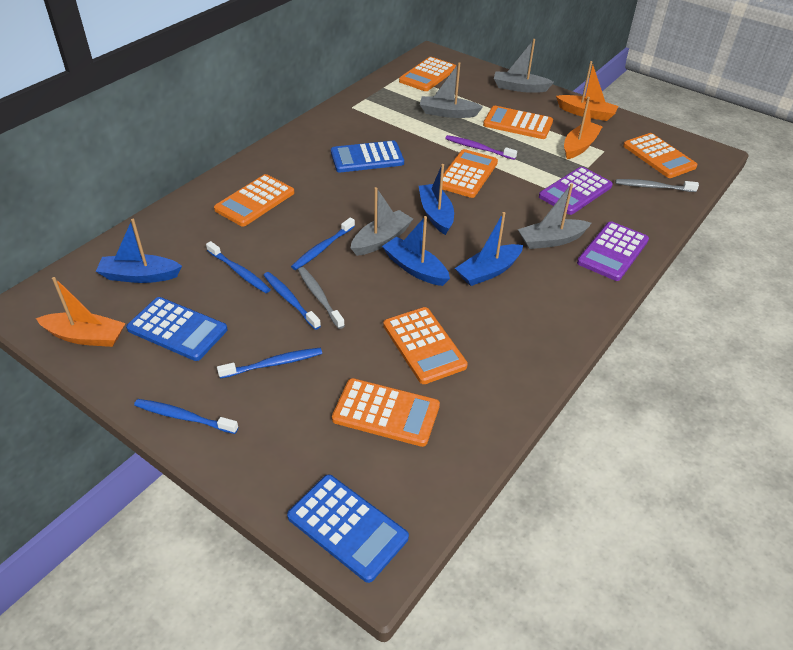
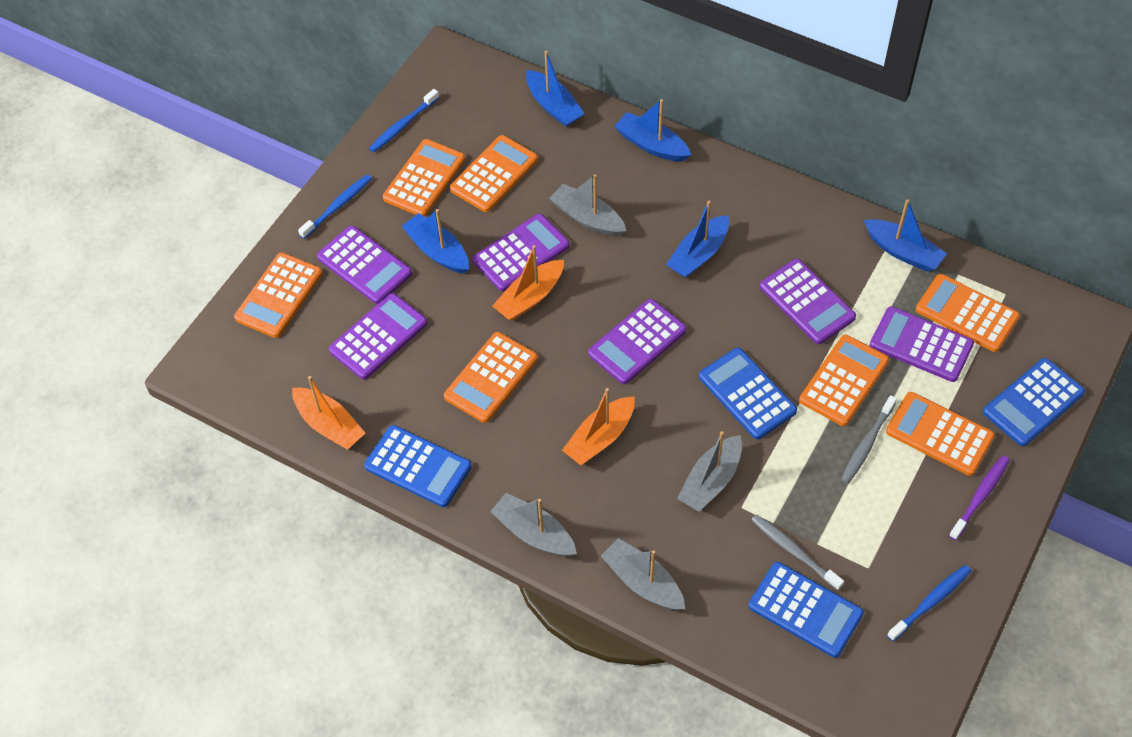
blue boat: 4 -> 5
blue calculator: 3 -> 4
blue toothbrush: 5 -> 3
purple calculator: 2 -> 6

